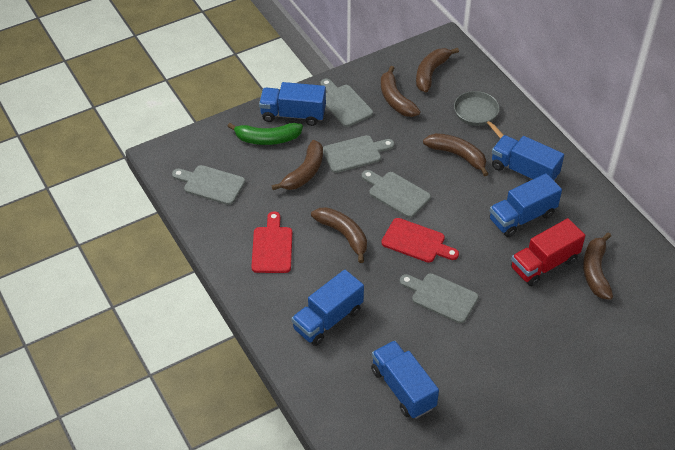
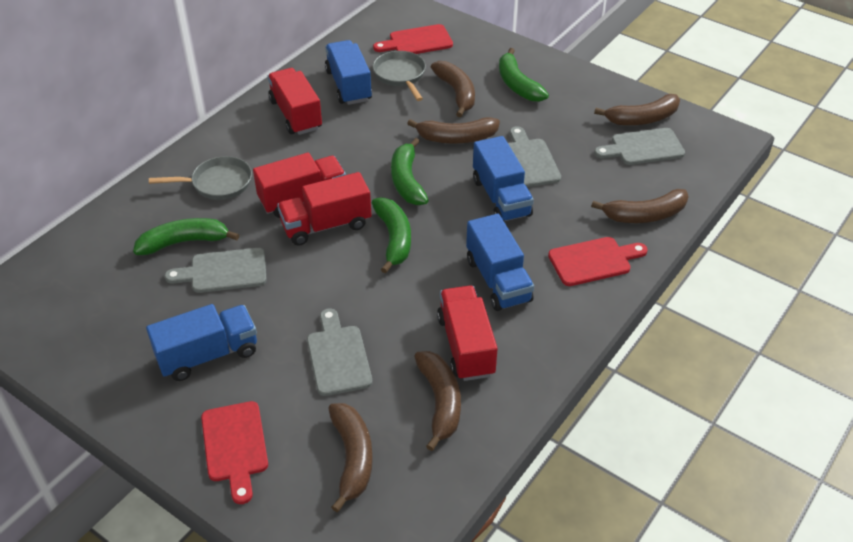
blue truck: 5 -> 4
green banana: 1 -> 4
grey cutting board: 5 -> 4
grey pan: 1 -> 2
red cutting board: 2 -> 3
red truck: 1 -> 4

